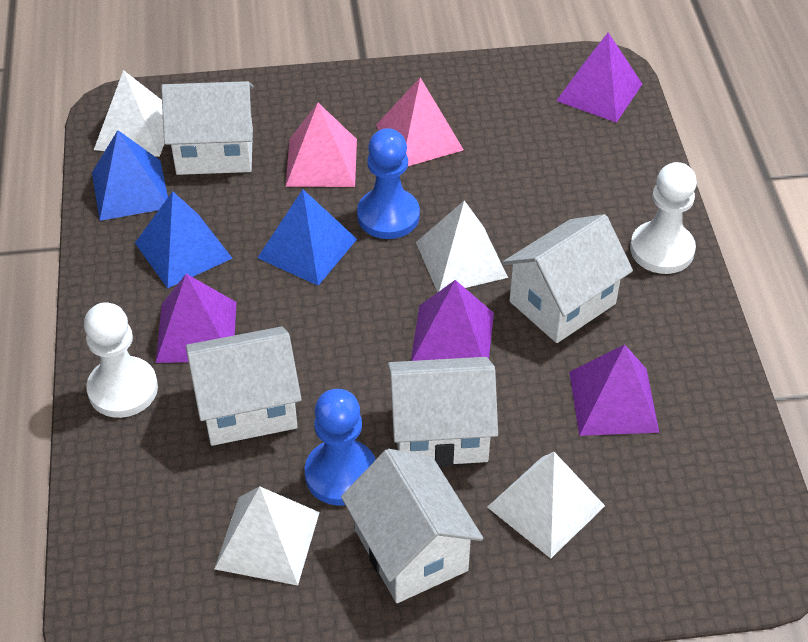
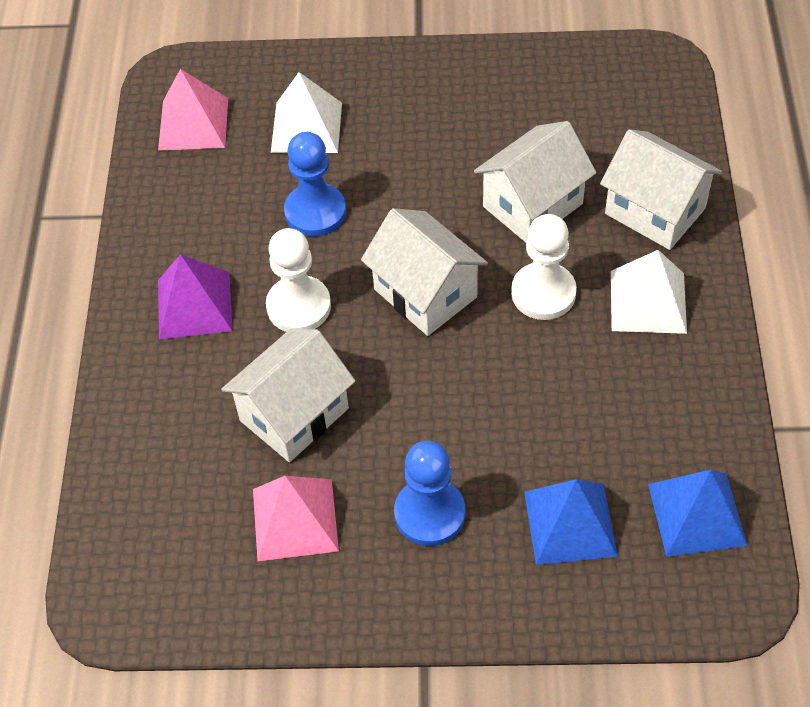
blue pyramid: 3 -> 2
purple pyramid: 4 -> 1
white house: 5 -> 4
white pyramid: 4 -> 2

